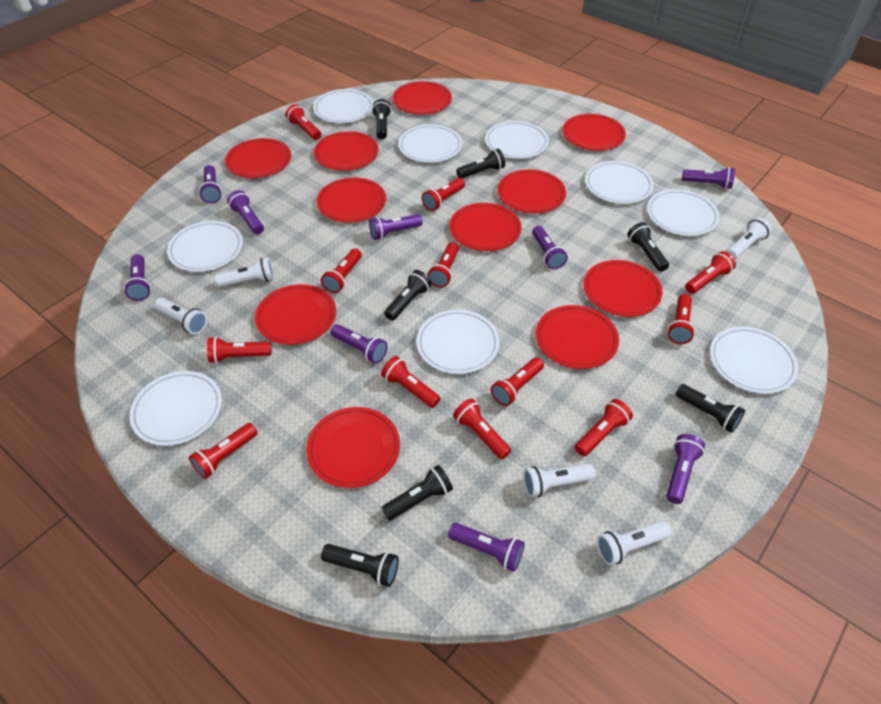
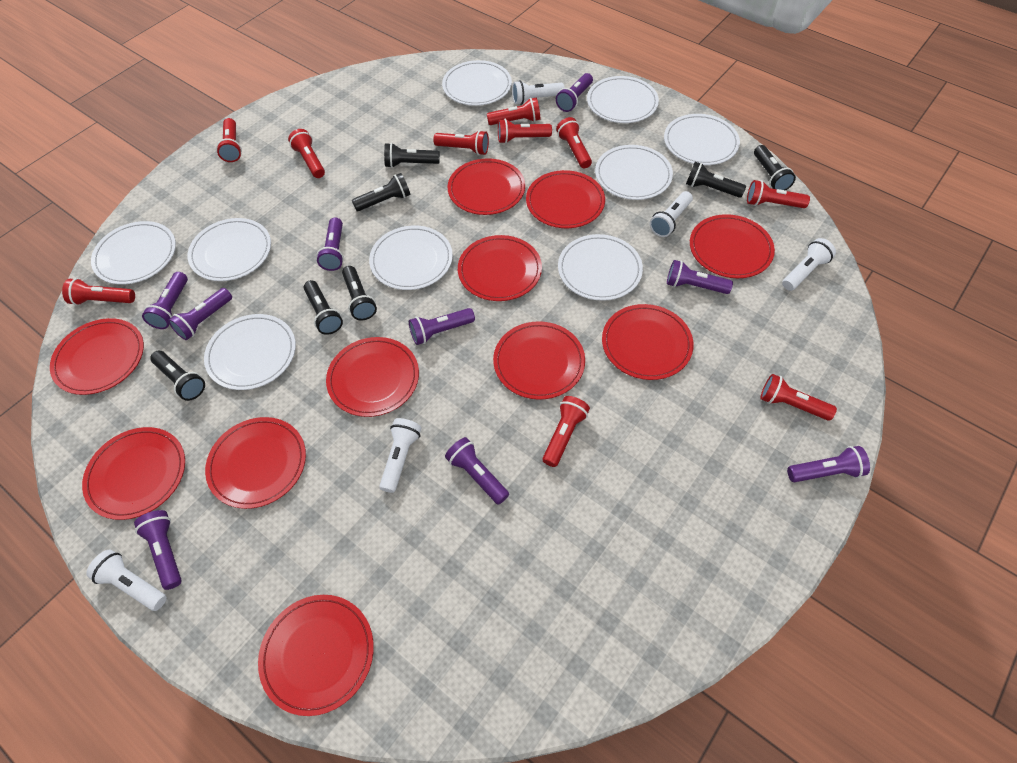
red flashlight: 12 -> 10

